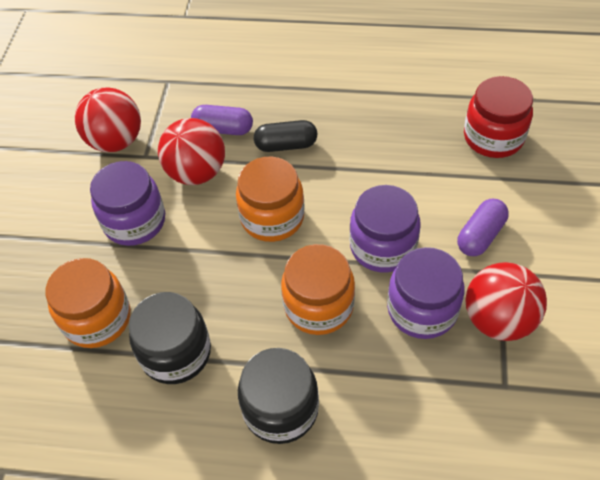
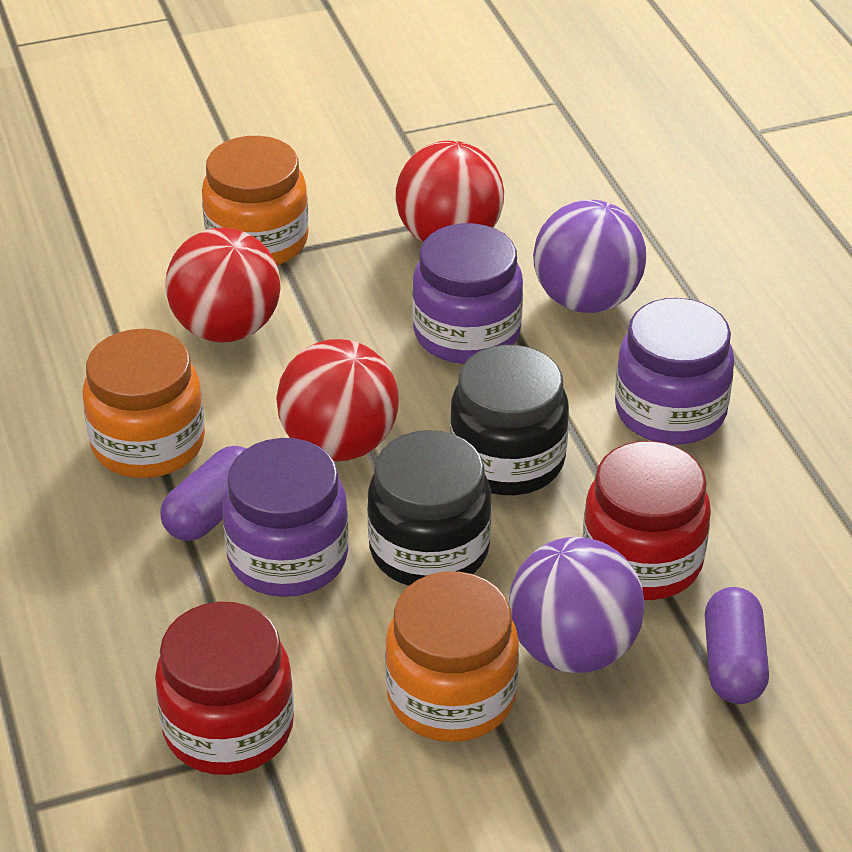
black capsule: 1 -> 0
purple ball: 0 -> 2
red jar: 1 -> 2

